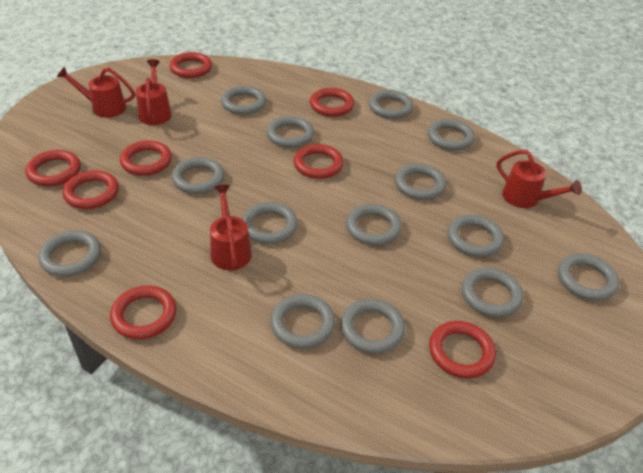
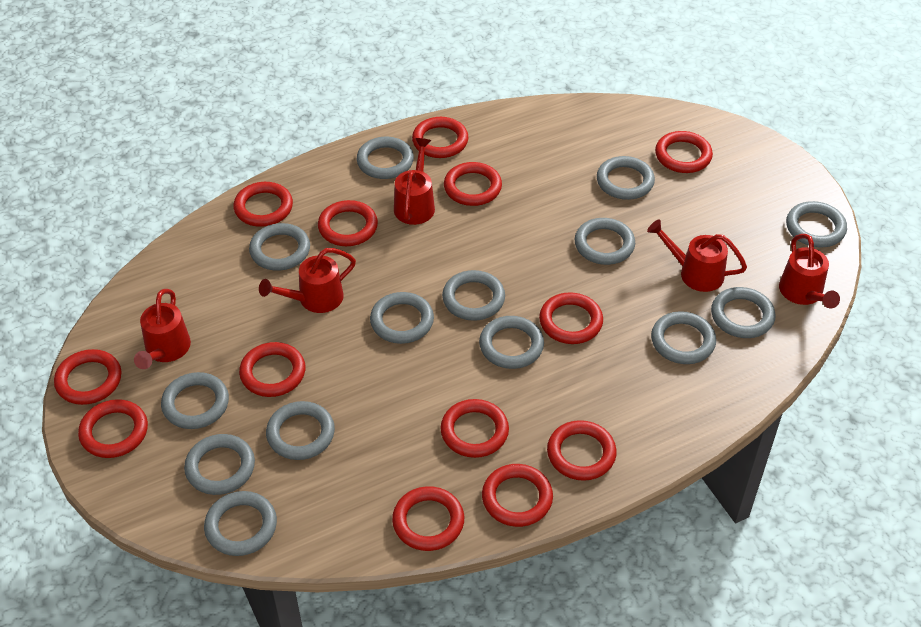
red ring: 8 -> 13
red watering can: 4 -> 5

